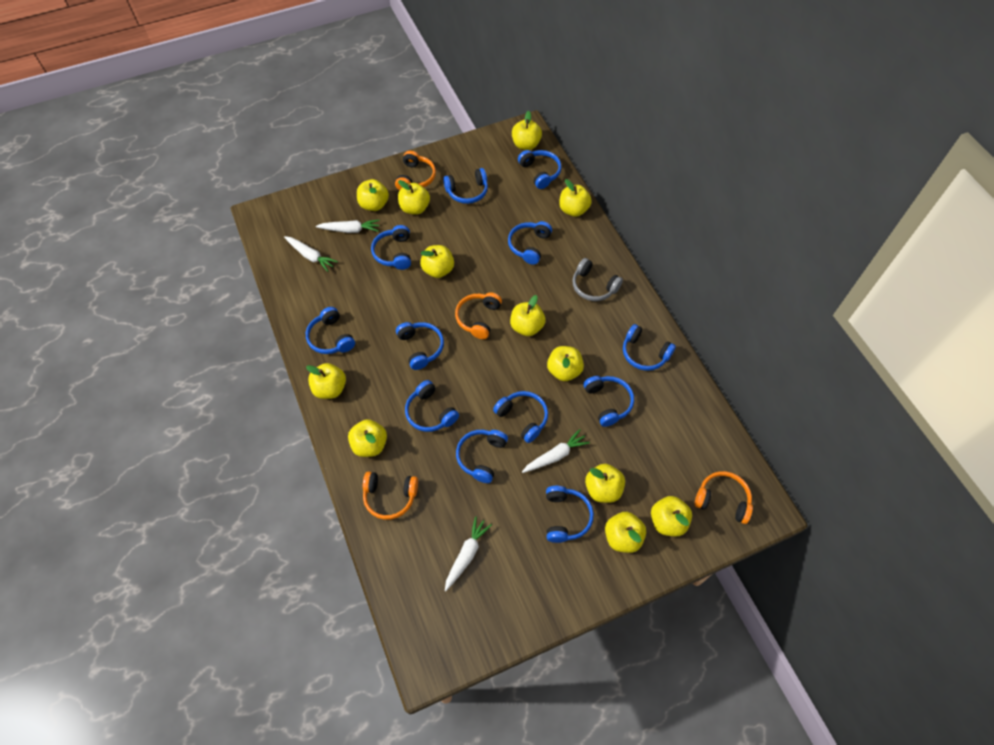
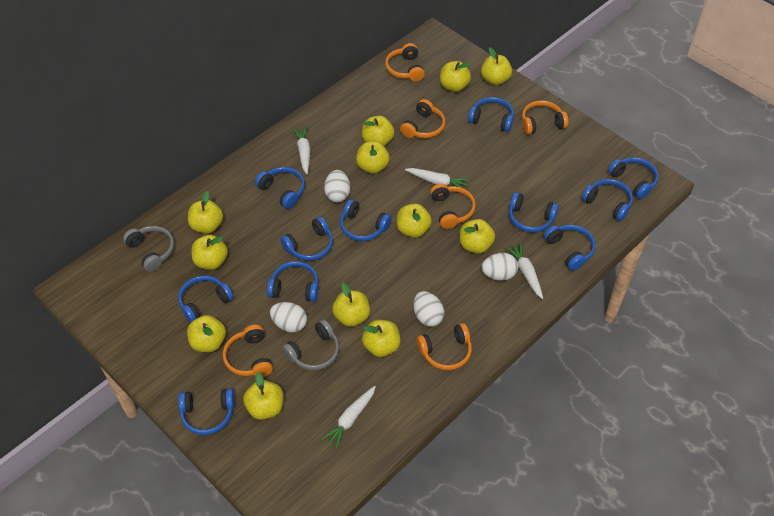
blue headphones: 12 -> 11
grey headphones: 1 -> 2
orange headphones: 4 -> 6
white egg: 0 -> 4

